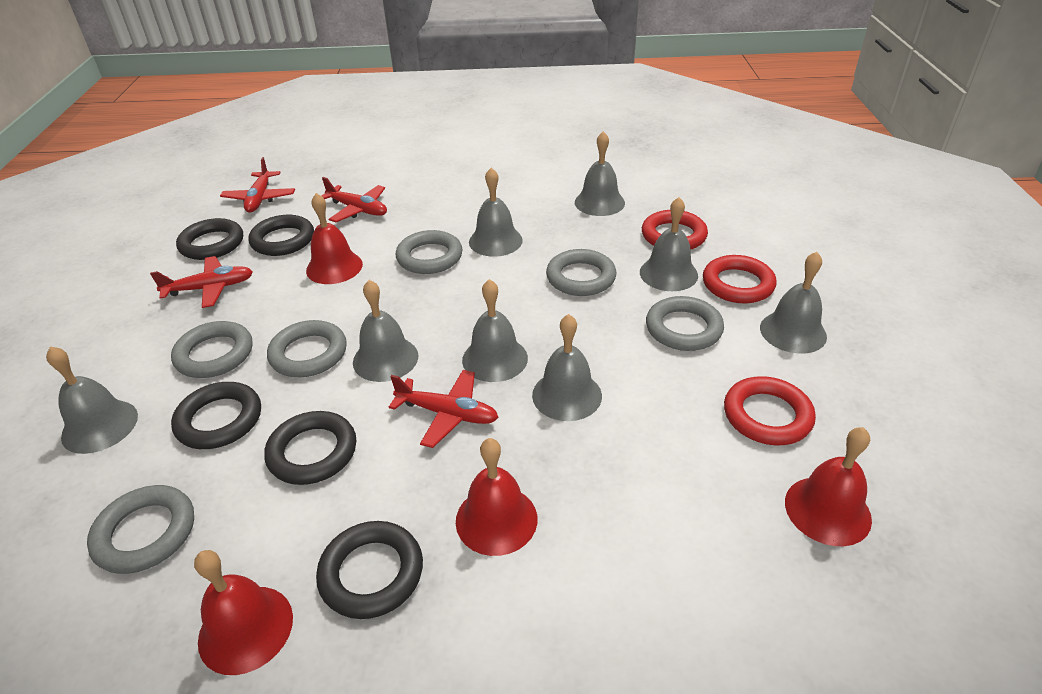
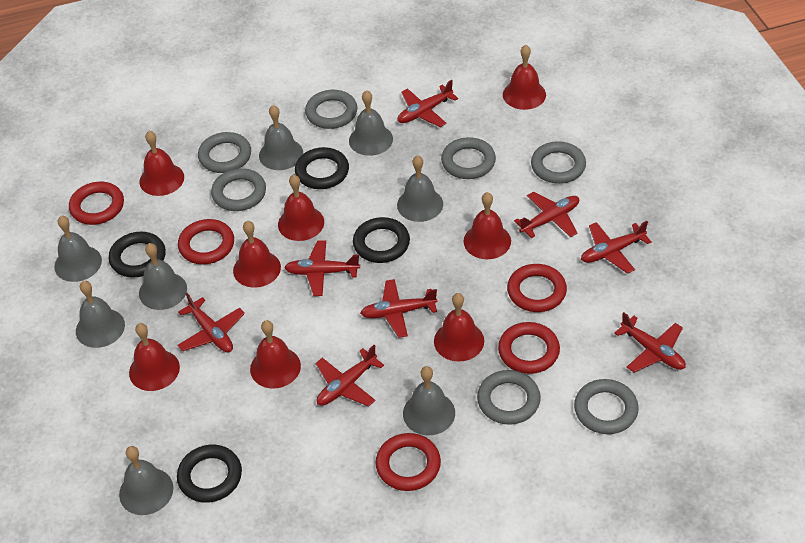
black ring: 5 -> 4
grey ring: 6 -> 7
red bell: 4 -> 8
red plane: 4 -> 8
red ring: 3 -> 5

